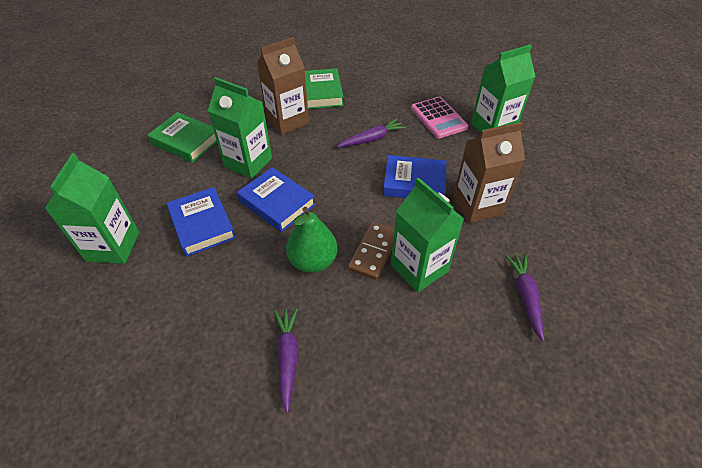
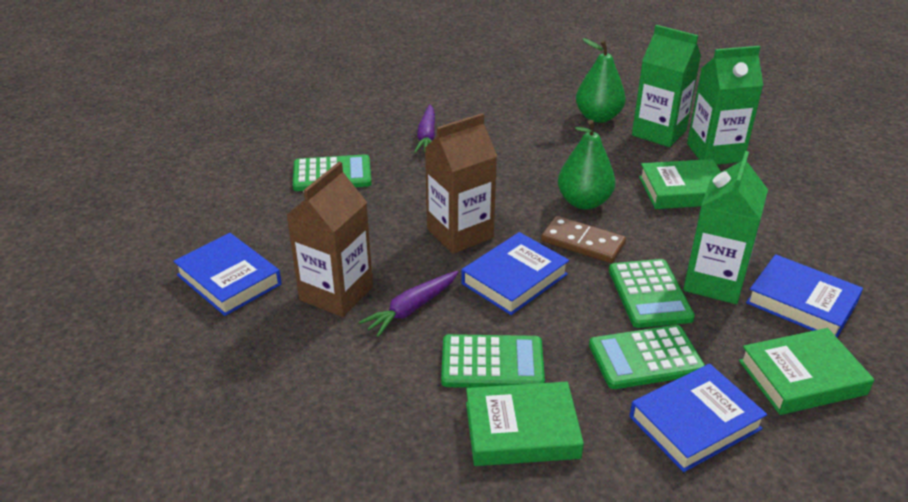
blue book: 3 -> 4
green book: 2 -> 3
green calculator: 0 -> 4
green carton: 4 -> 3
green pear: 1 -> 2
pink calculator: 1 -> 0
purple carrot: 3 -> 2

